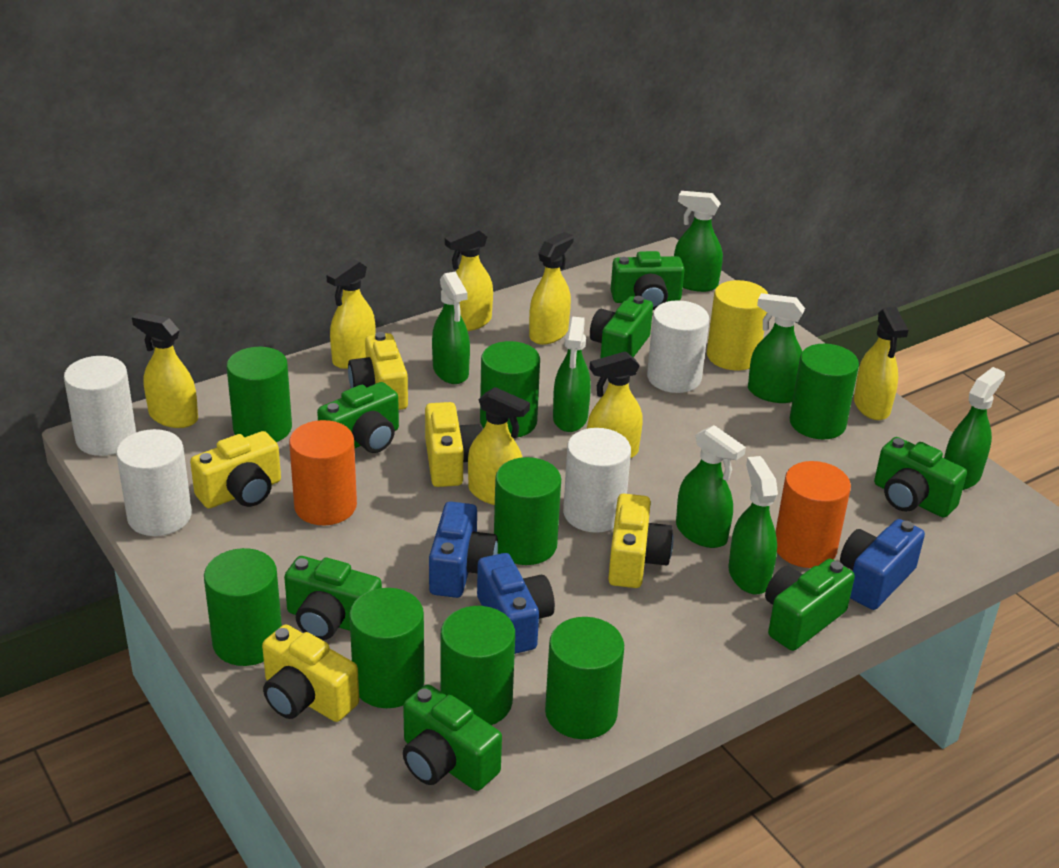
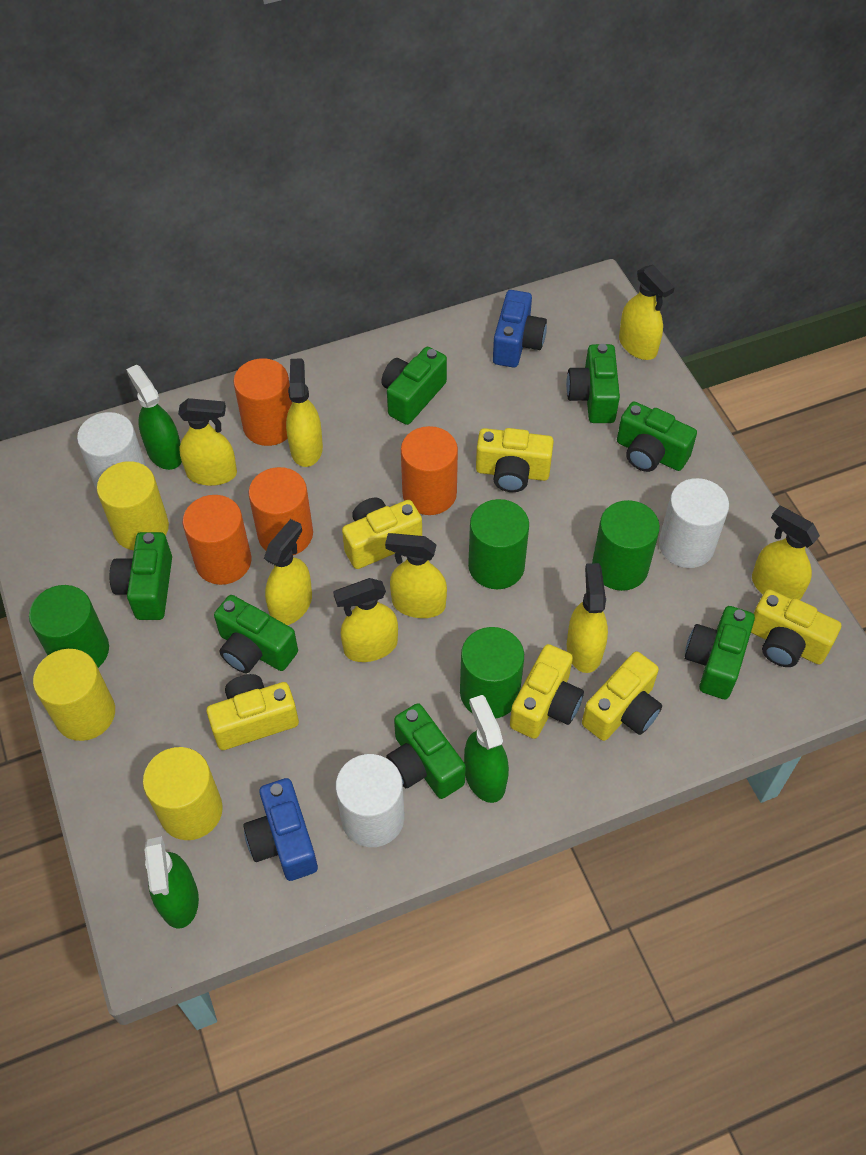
blue camera: 3 -> 2
green cylinder: 8 -> 4
green spray bottle: 7 -> 3
orange cylinder: 2 -> 4
white cylinder: 4 -> 3
yellow camera: 5 -> 6
yellow cylinder: 1 -> 3
yellow spray bottle: 7 -> 8

